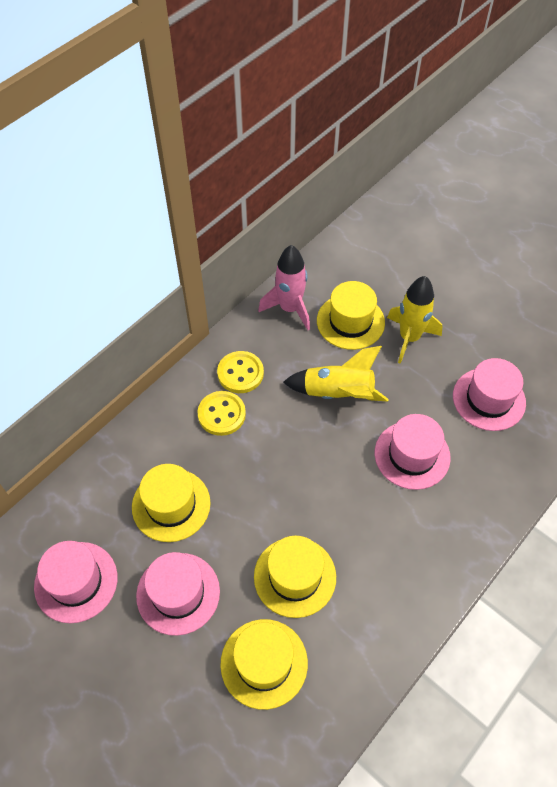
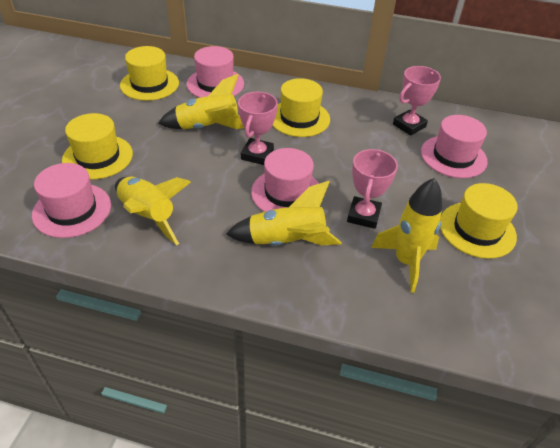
pink rocket: 1 -> 0
pink trophy: 0 -> 3
yellow button: 2 -> 0
yellow rocket: 2 -> 4

